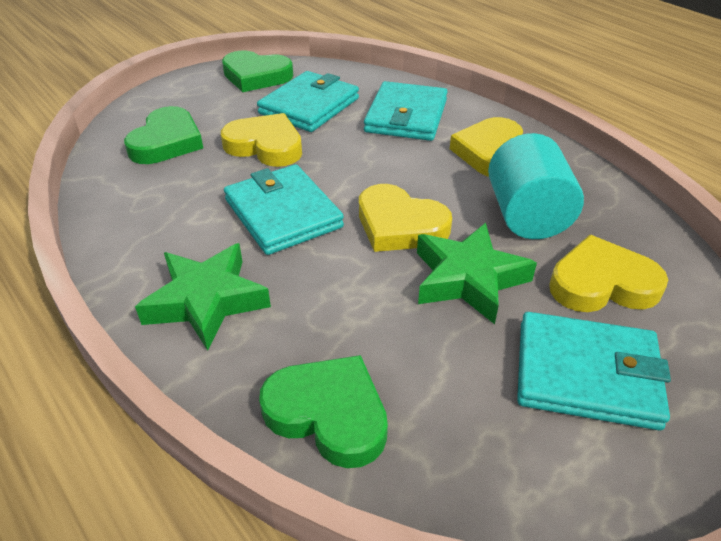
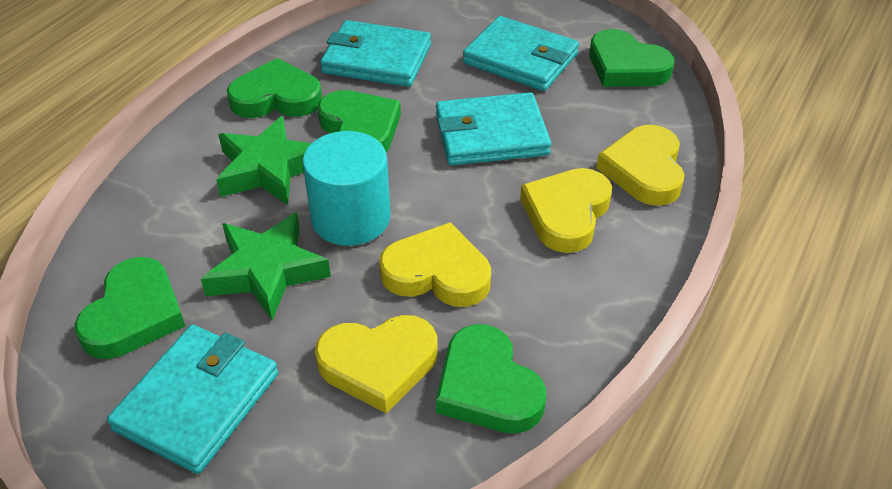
green heart: 3 -> 5

